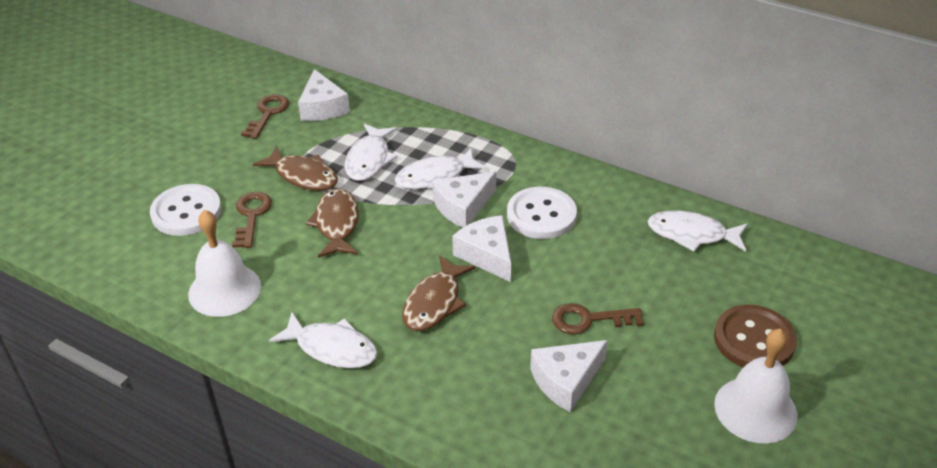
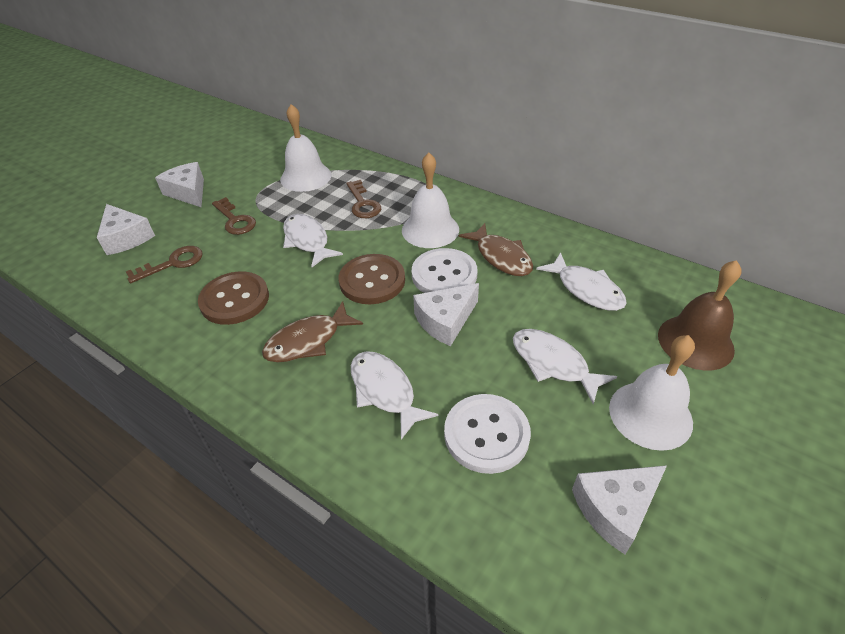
brown bell: 0 -> 1
brown button: 1 -> 2
brown fish: 3 -> 2
white bell: 2 -> 3

